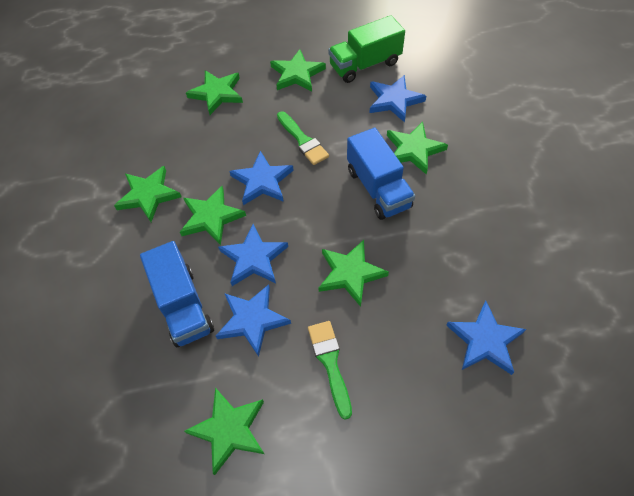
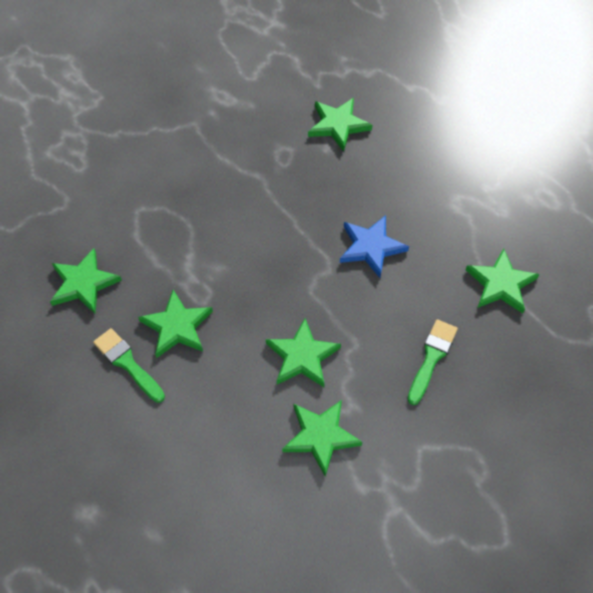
blue star: 5 -> 1
blue truck: 2 -> 0
green star: 7 -> 6
green truck: 1 -> 0

